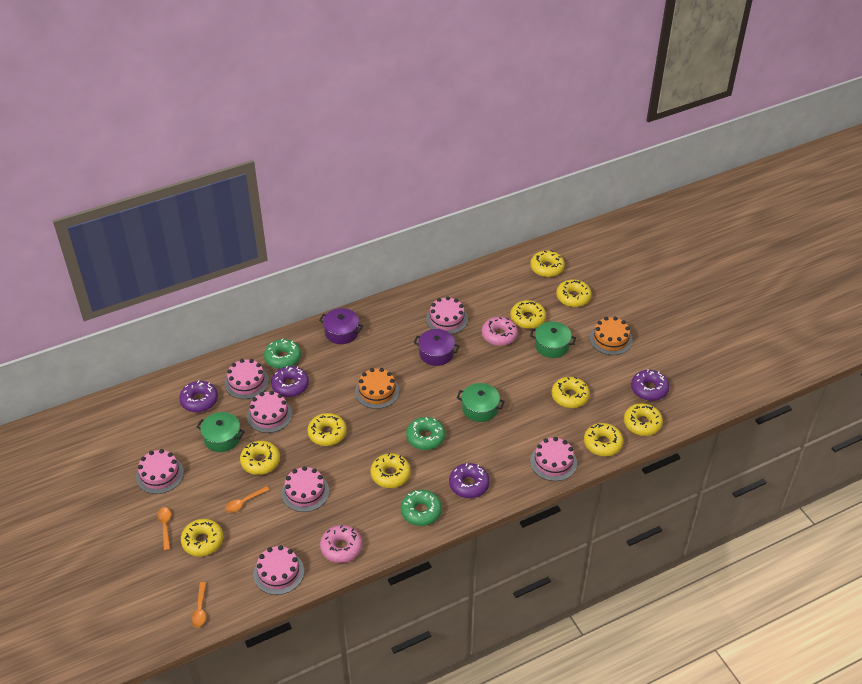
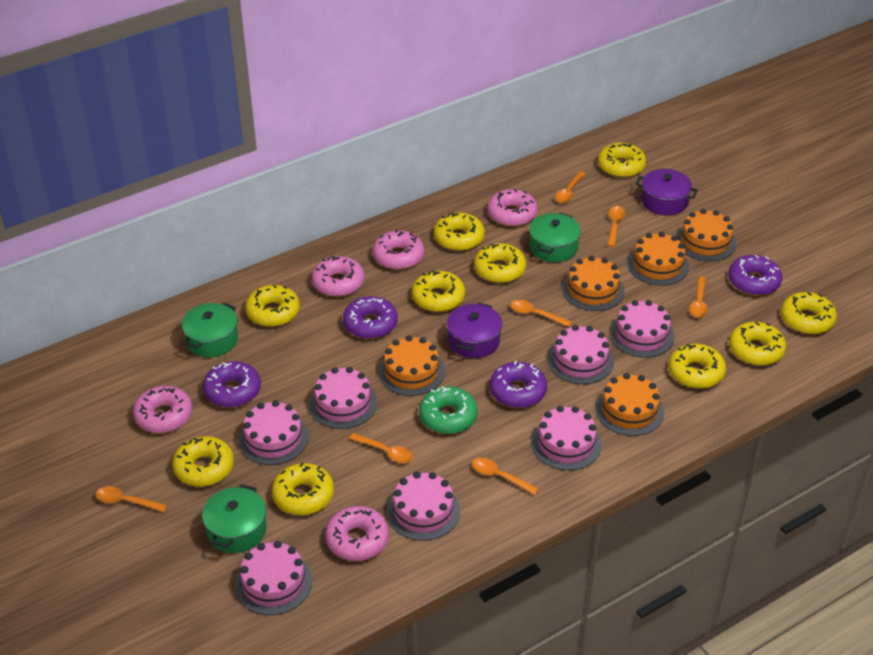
green donut: 3 -> 1
orange cake: 2 -> 5
orange spoon: 3 -> 7
pink donut: 2 -> 5

